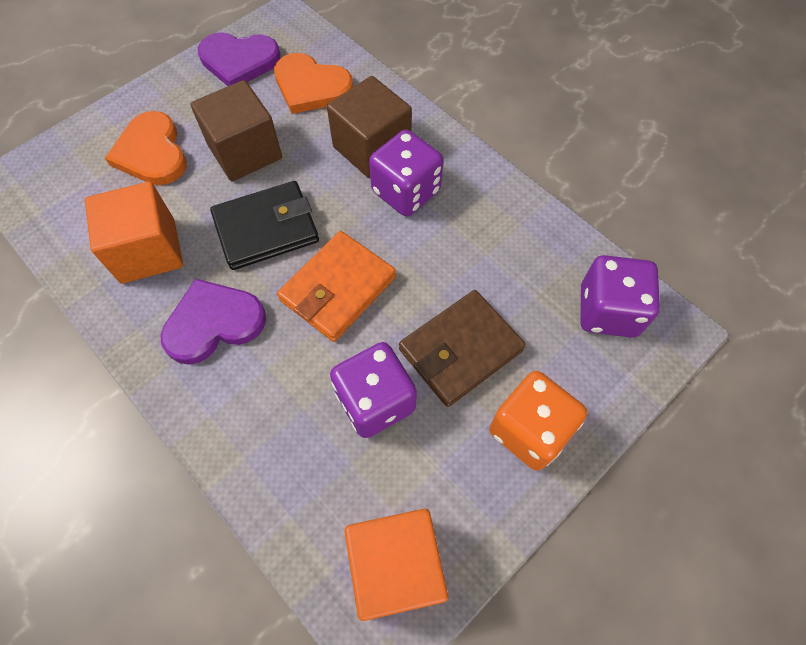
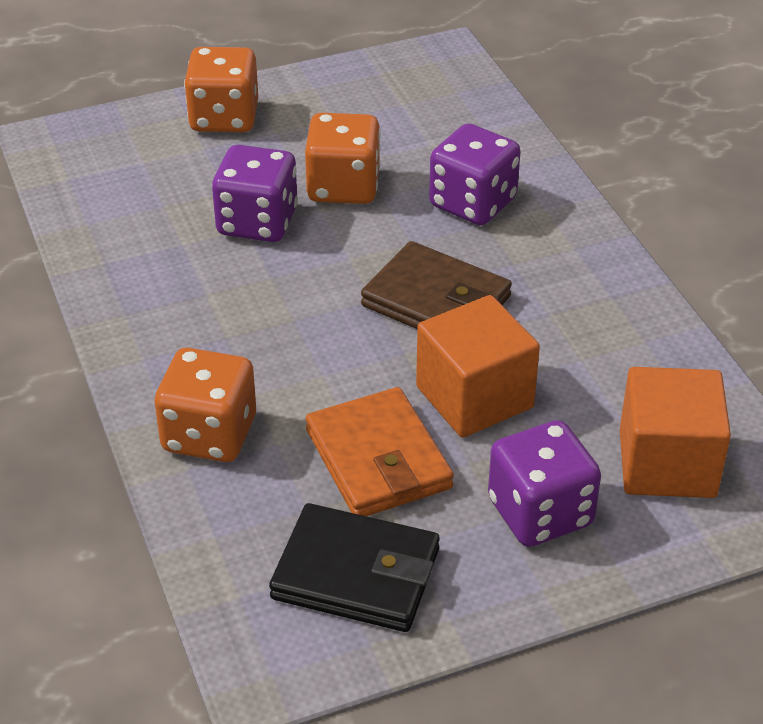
brown cube: 2 -> 0
orange dice: 1 -> 3
orange heart: 2 -> 0
purple heart: 2 -> 0

